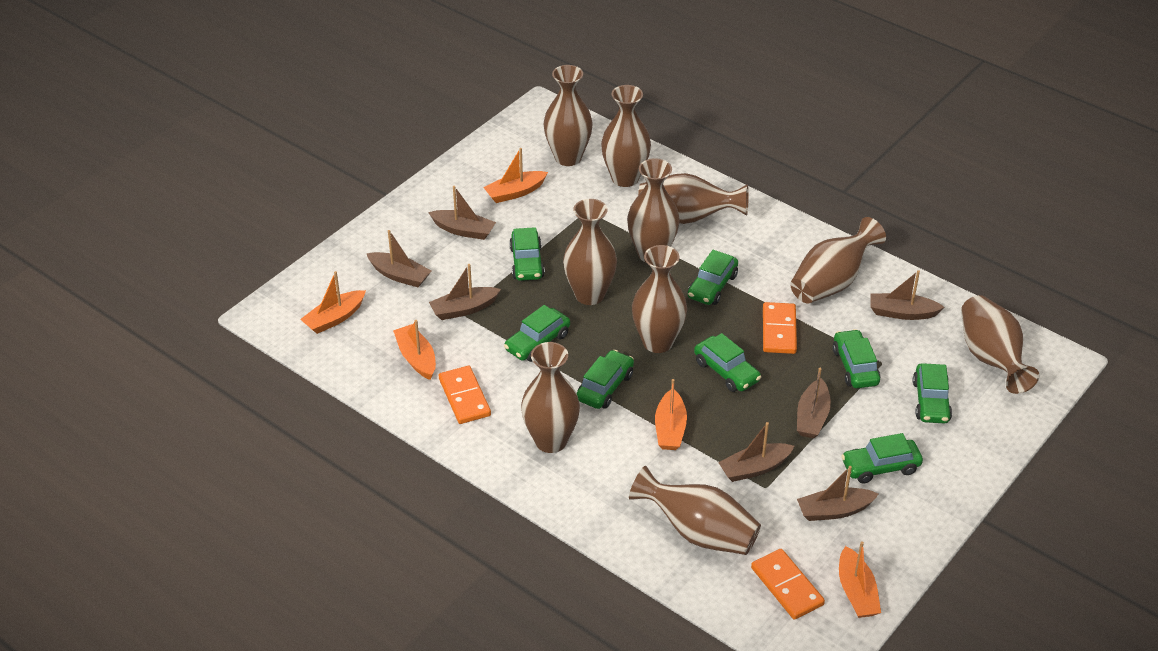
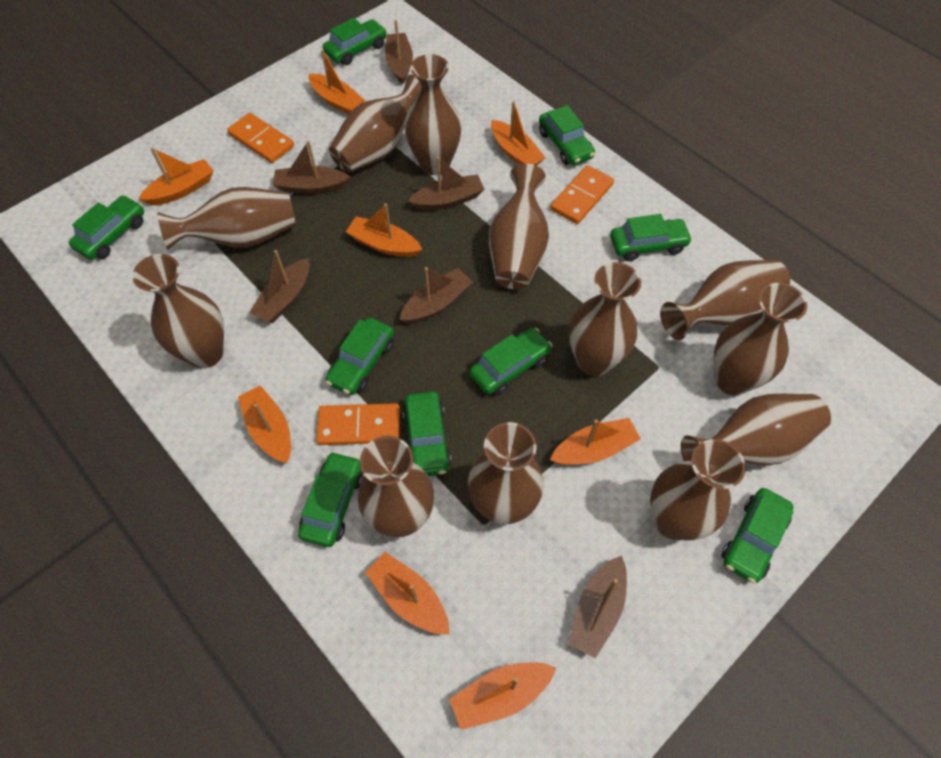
brown boat: 7 -> 6
brown vase: 10 -> 12
green car: 8 -> 9
orange boat: 5 -> 8

